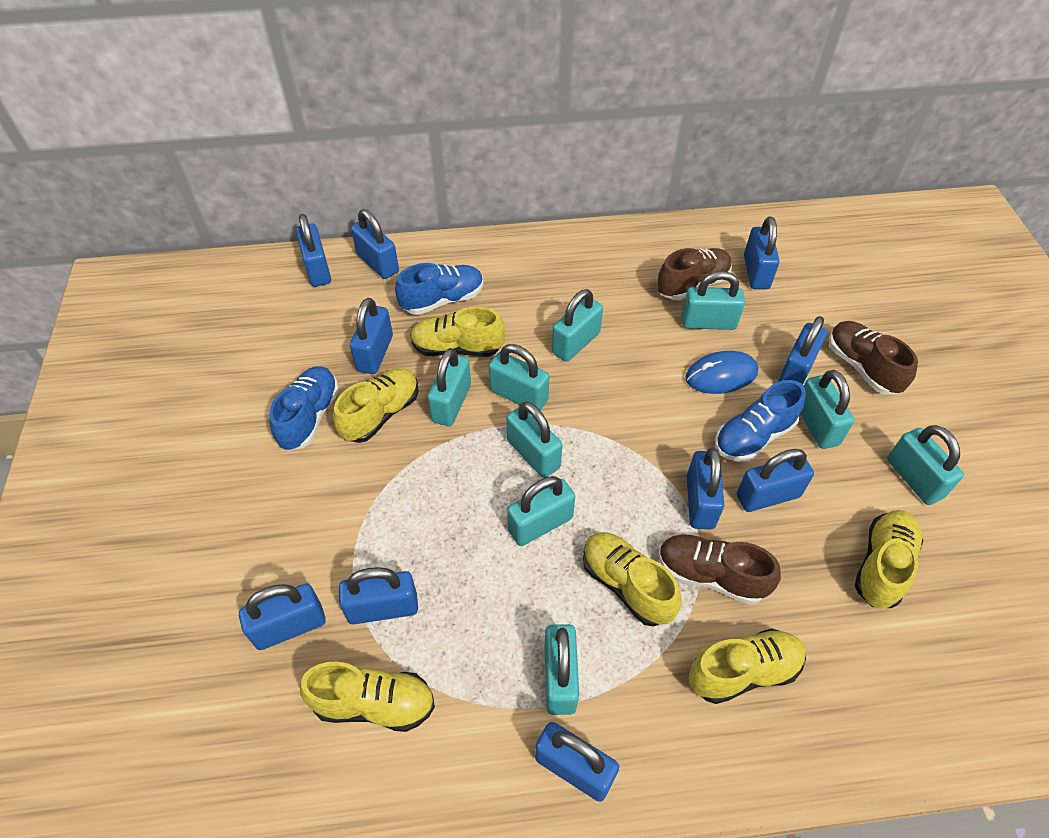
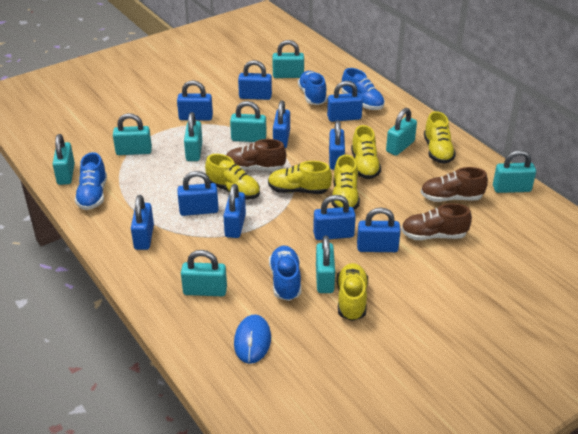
blue shoe: 3 -> 4

